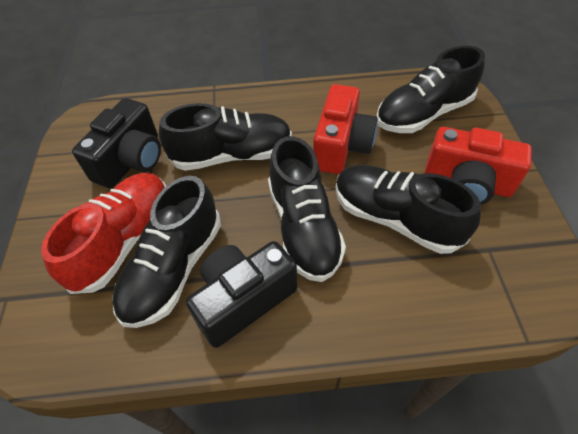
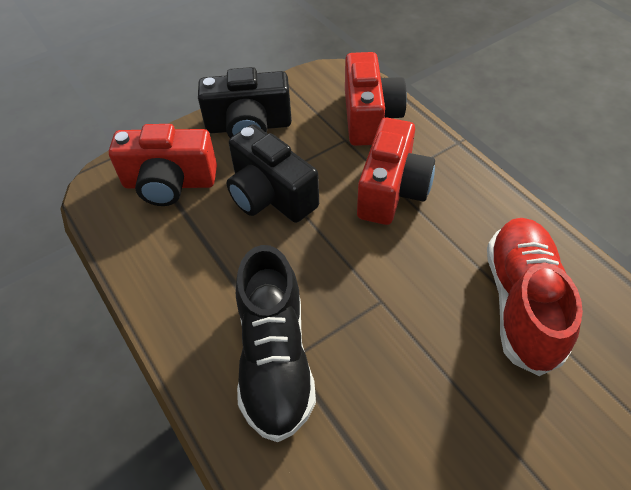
black shoe: 5 -> 1
red camera: 2 -> 3

